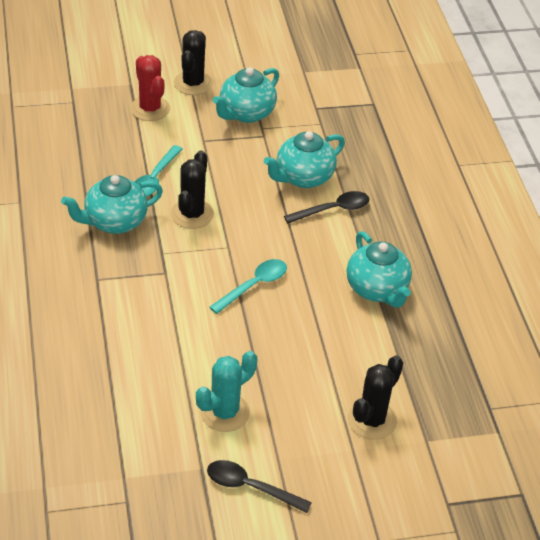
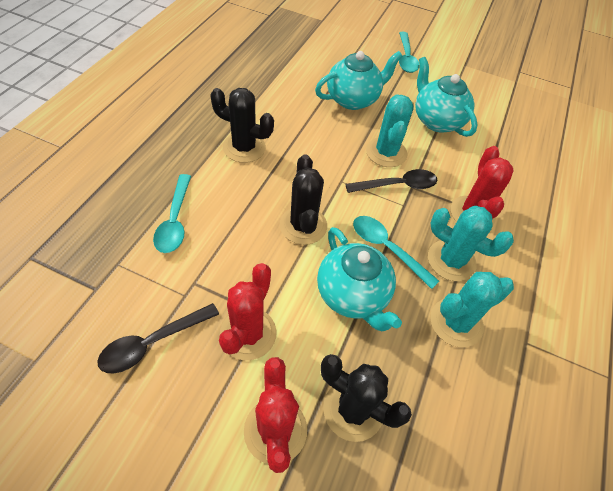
red cactus: 1 -> 3
turquoise cactus: 1 -> 3
turquoise spoon: 2 -> 3
turquoise teapot: 4 -> 3

